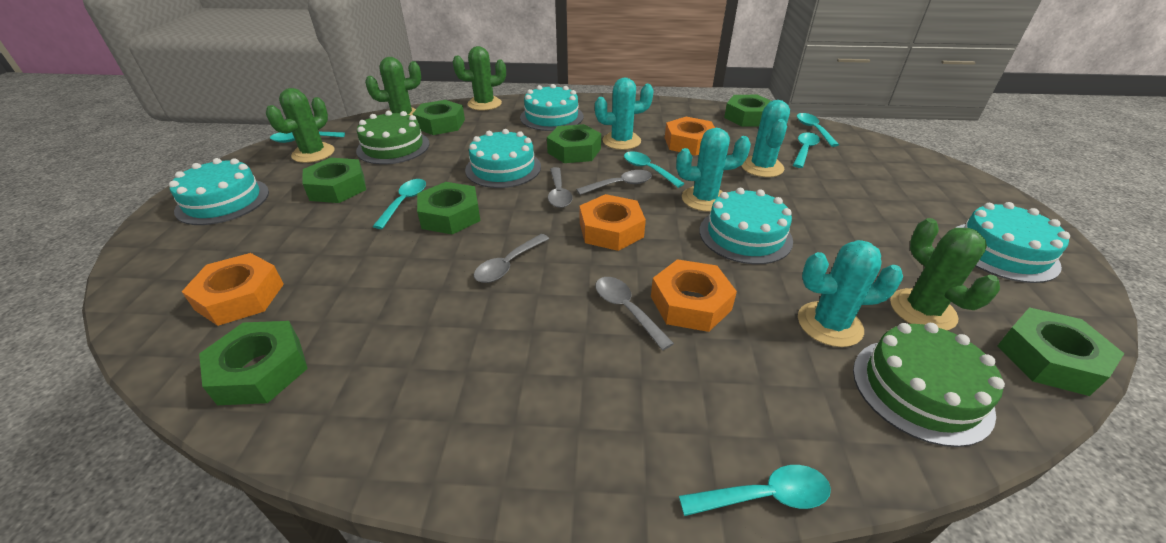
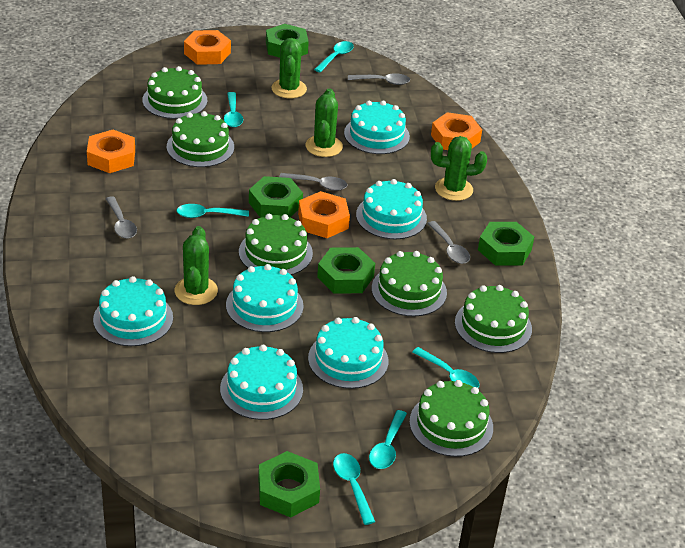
green cake: 2 -> 6
green nut: 7 -> 5
turquoise cactus: 4 -> 0
turquoise cake: 5 -> 6

